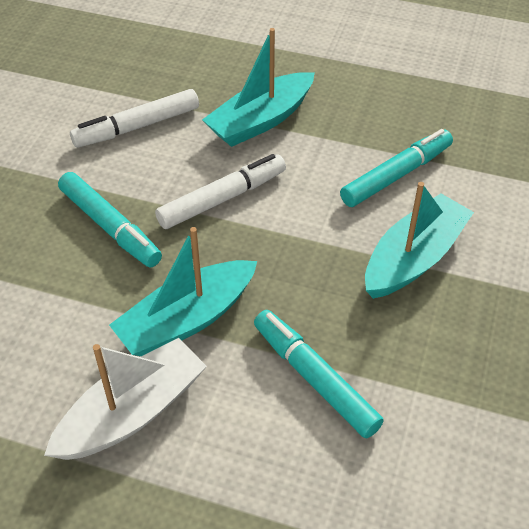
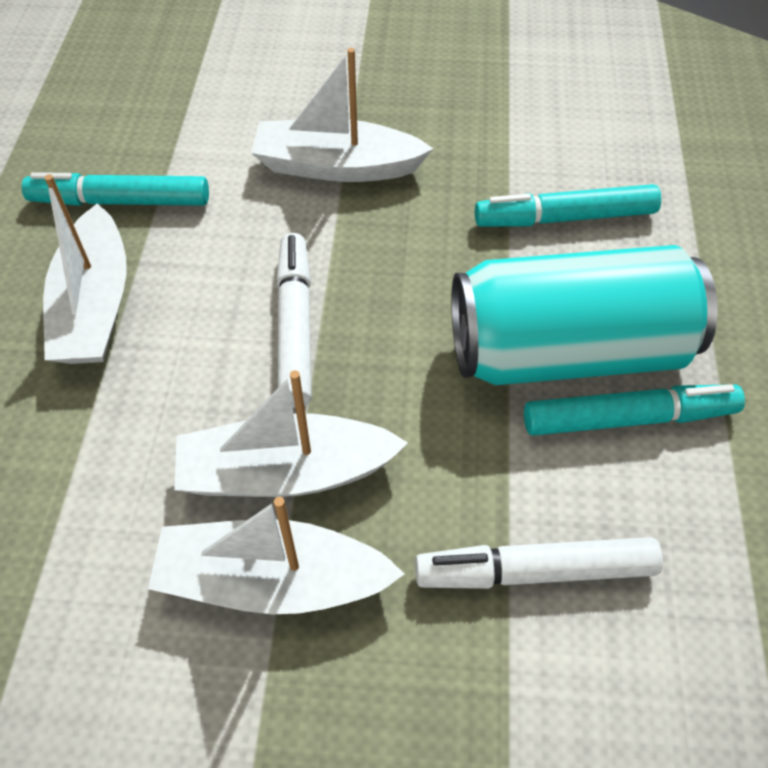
turquoise boat: 3 -> 0
turquoise can: 0 -> 1
white boat: 1 -> 4

